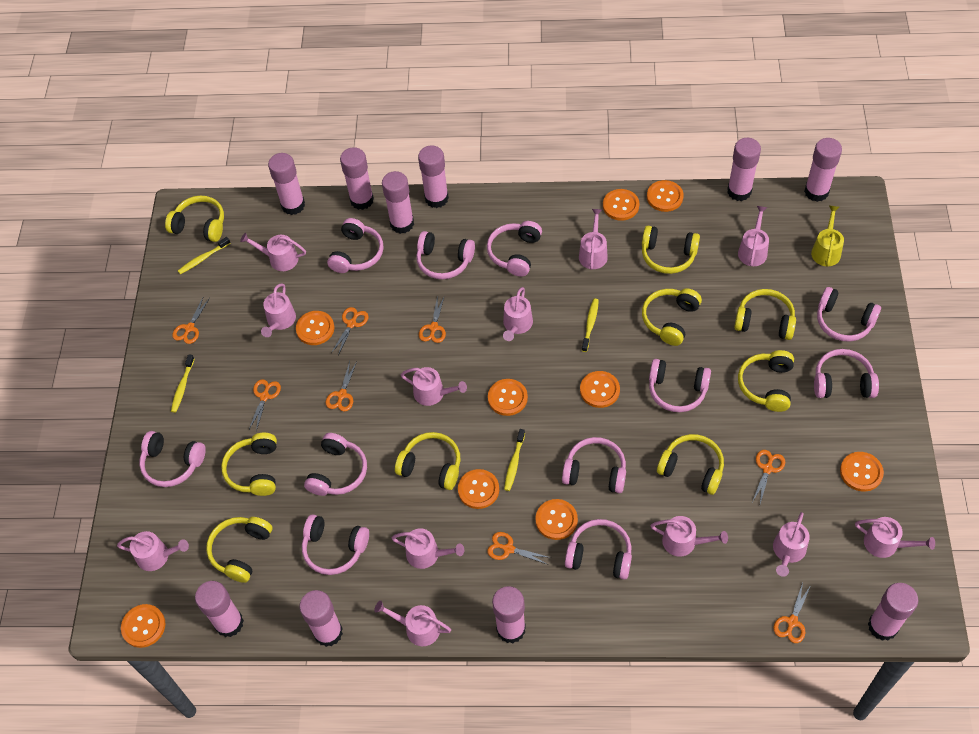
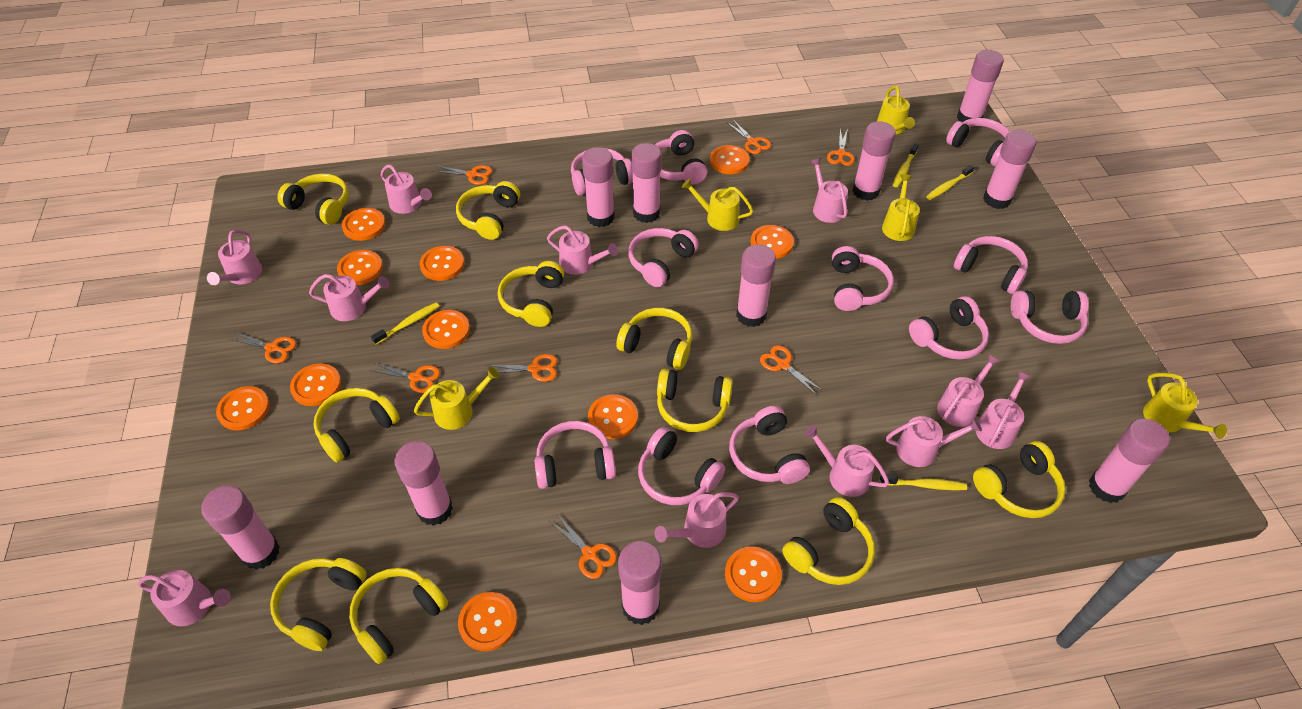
orange button: 9 -> 11
pink watering can: 12 -> 11
yellow headphones: 9 -> 10
yellow watering can: 1 -> 5

